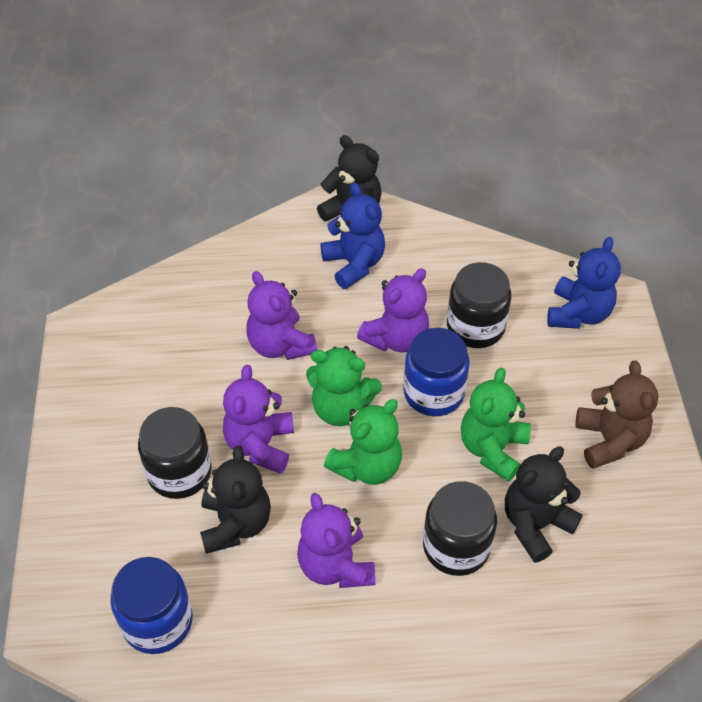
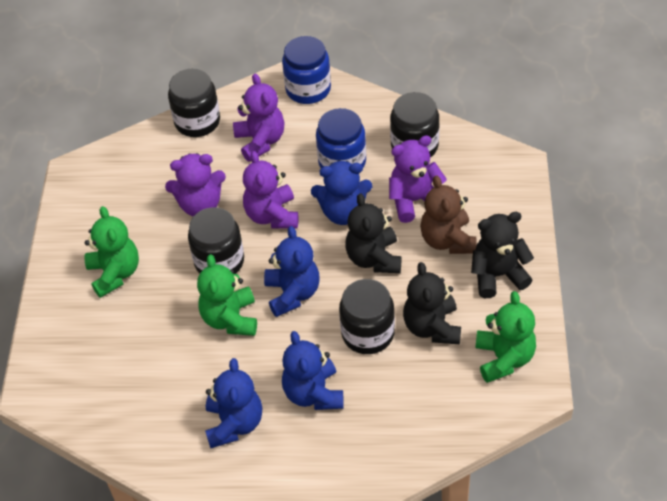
black jar: 3 -> 4
blue teddy bear: 2 -> 4

